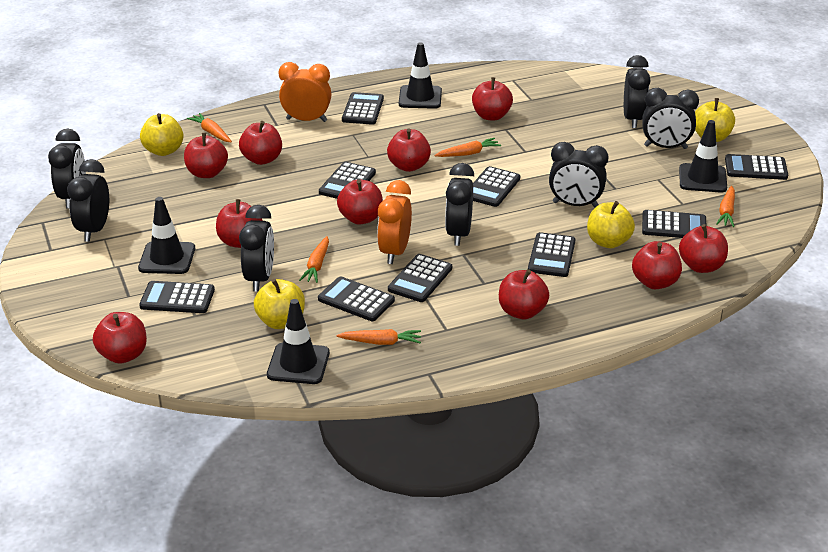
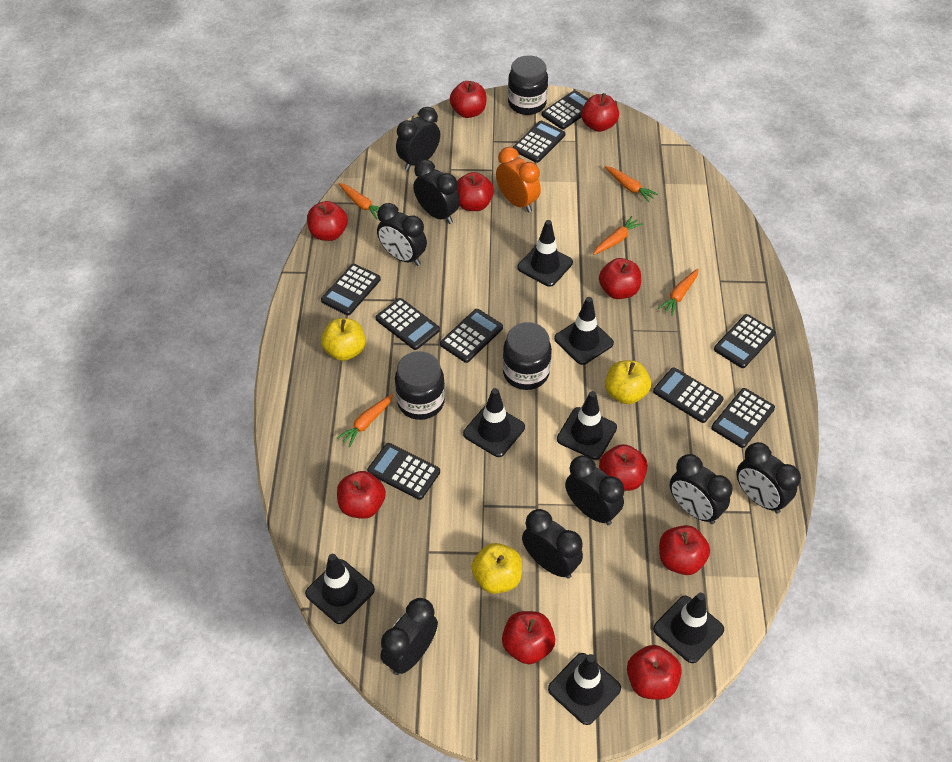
black clock: 7 -> 8
black jar: 0 -> 3
black traffic cone: 4 -> 7
orange clock: 2 -> 1
yellow apple: 4 -> 3

